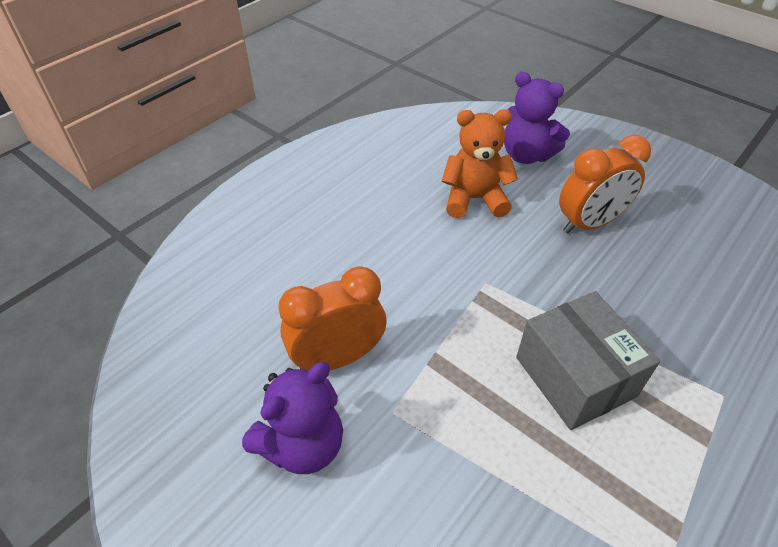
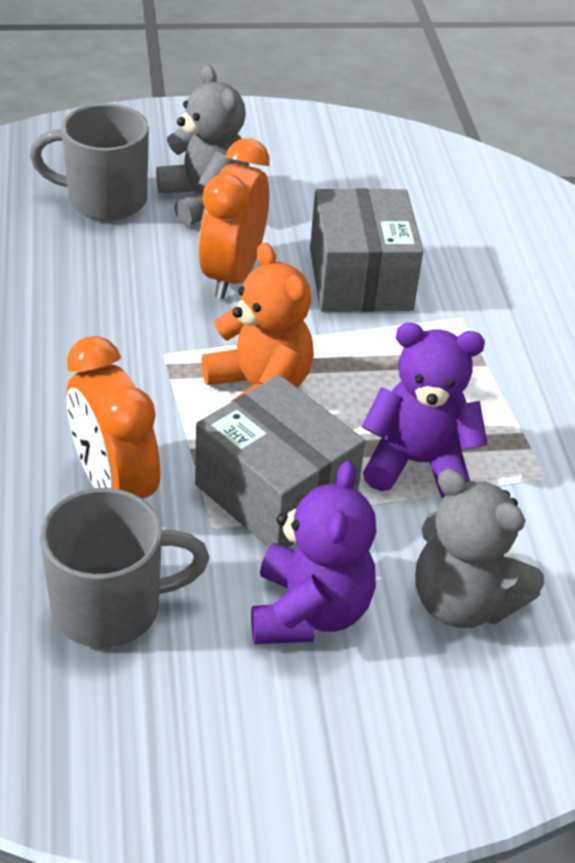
grey box: 1 -> 2
grey mug: 0 -> 2
grey teddy bear: 0 -> 2

